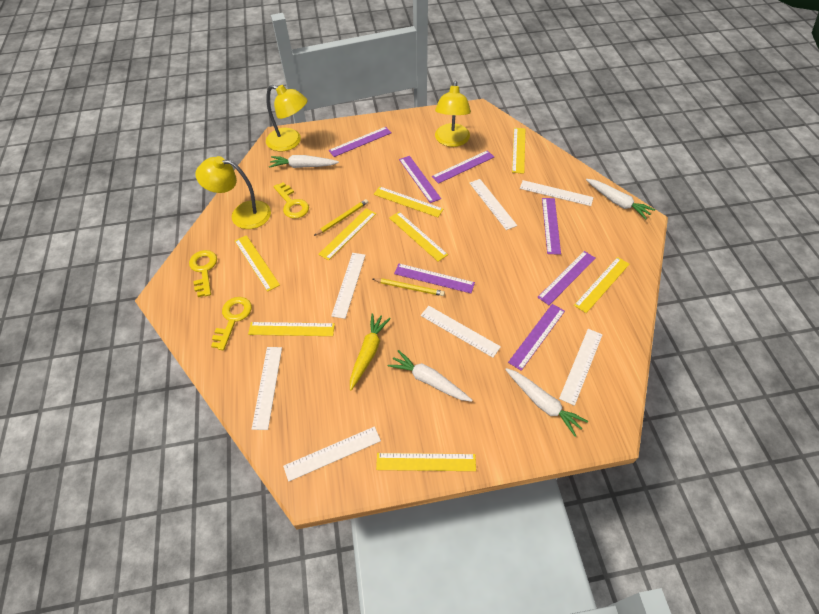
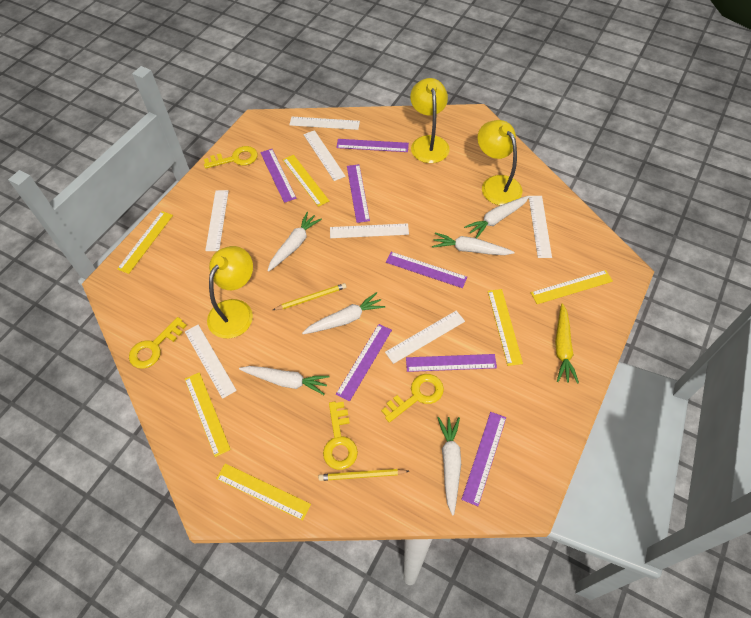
white carrot: 4 -> 6
yellow key: 3 -> 4
yellow ruler: 8 -> 6

